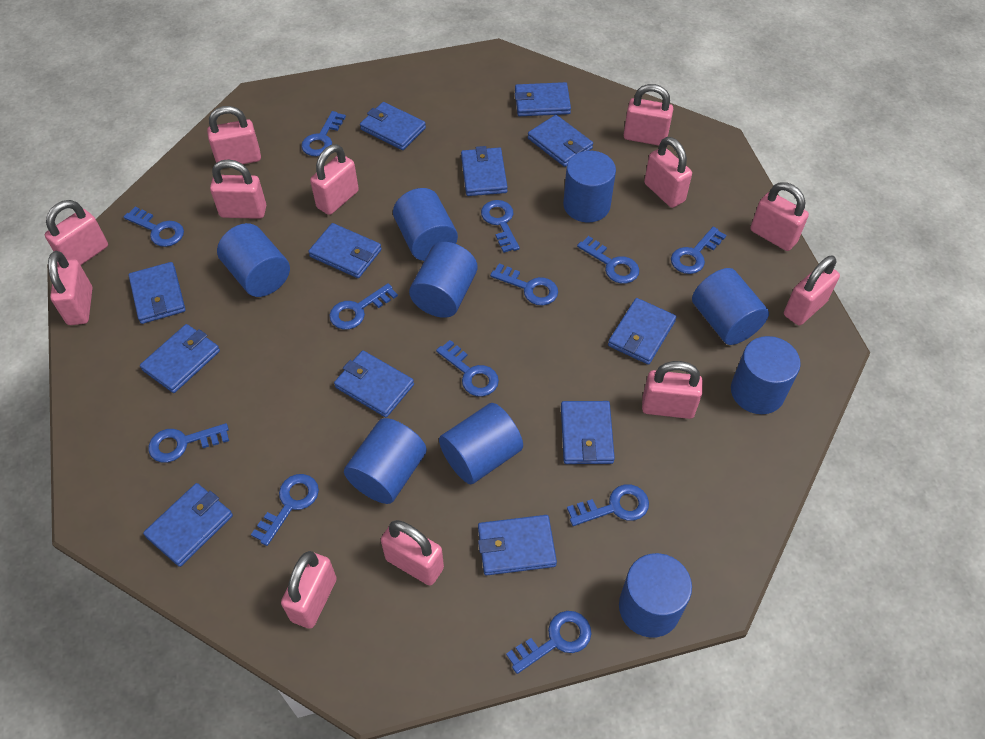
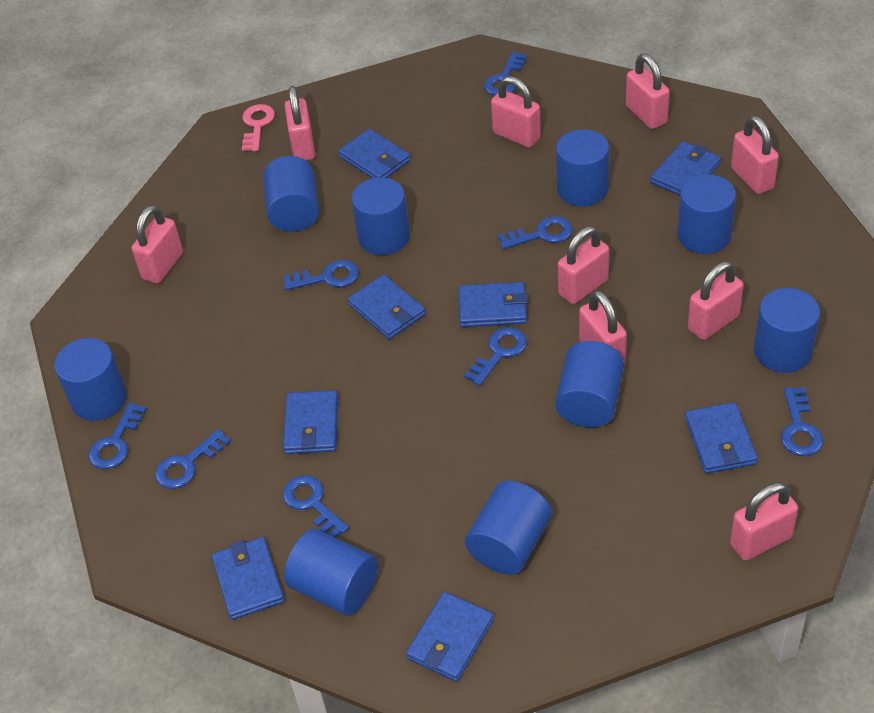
blue key: 12 -> 8
blue wallet: 12 -> 8
pink key: 0 -> 1
pink padlock: 12 -> 9

